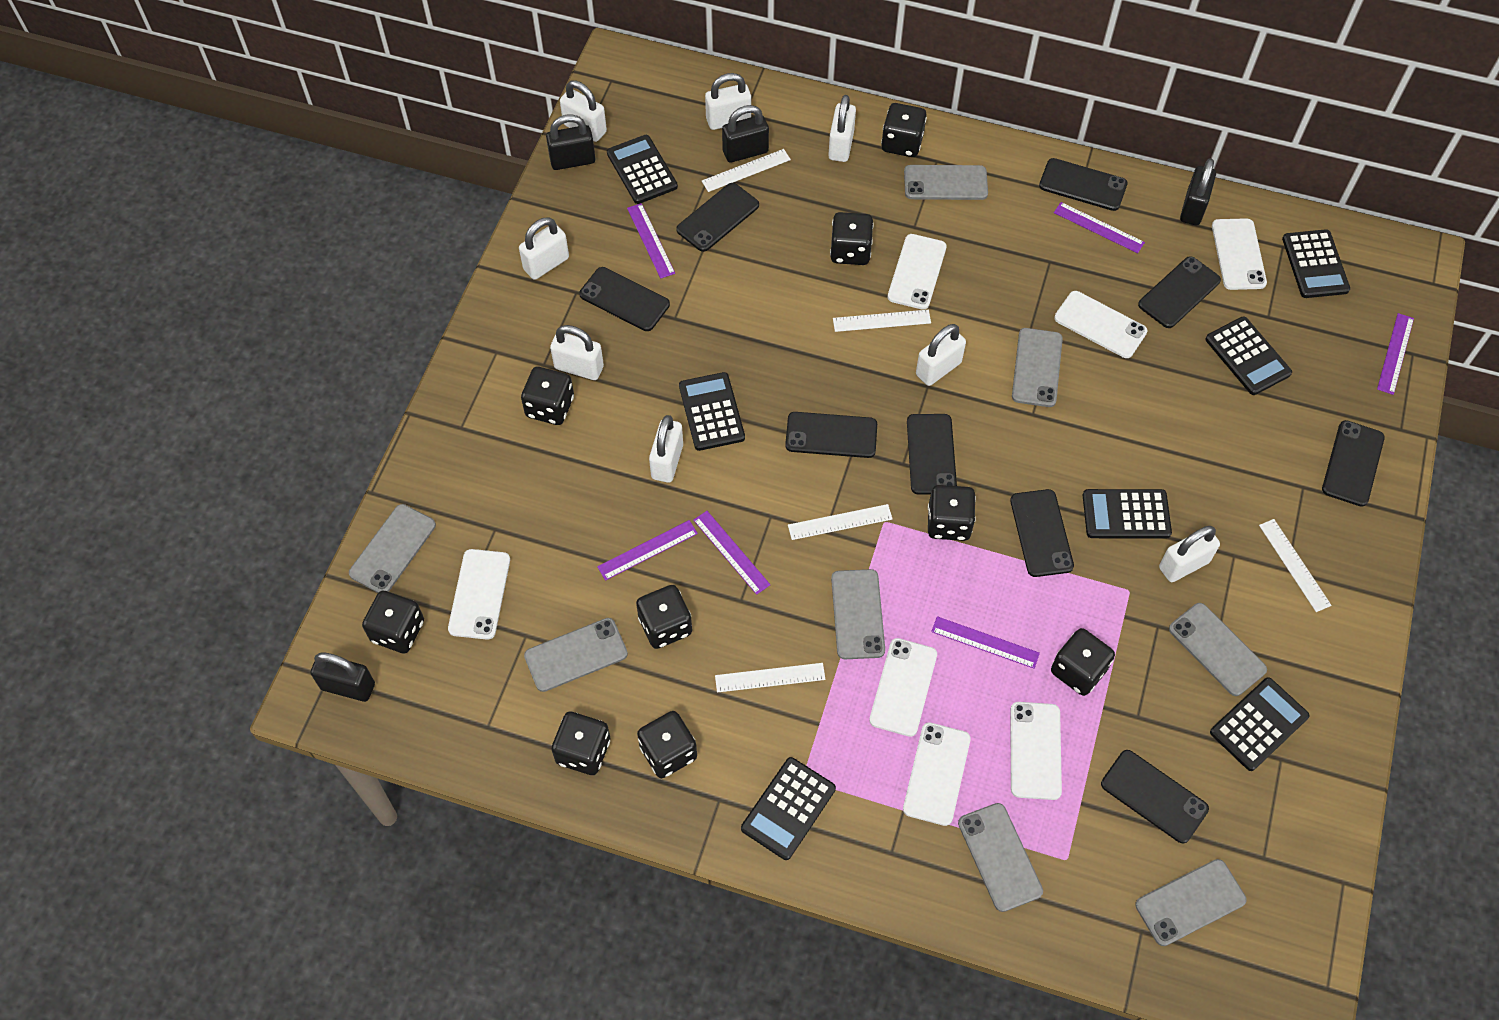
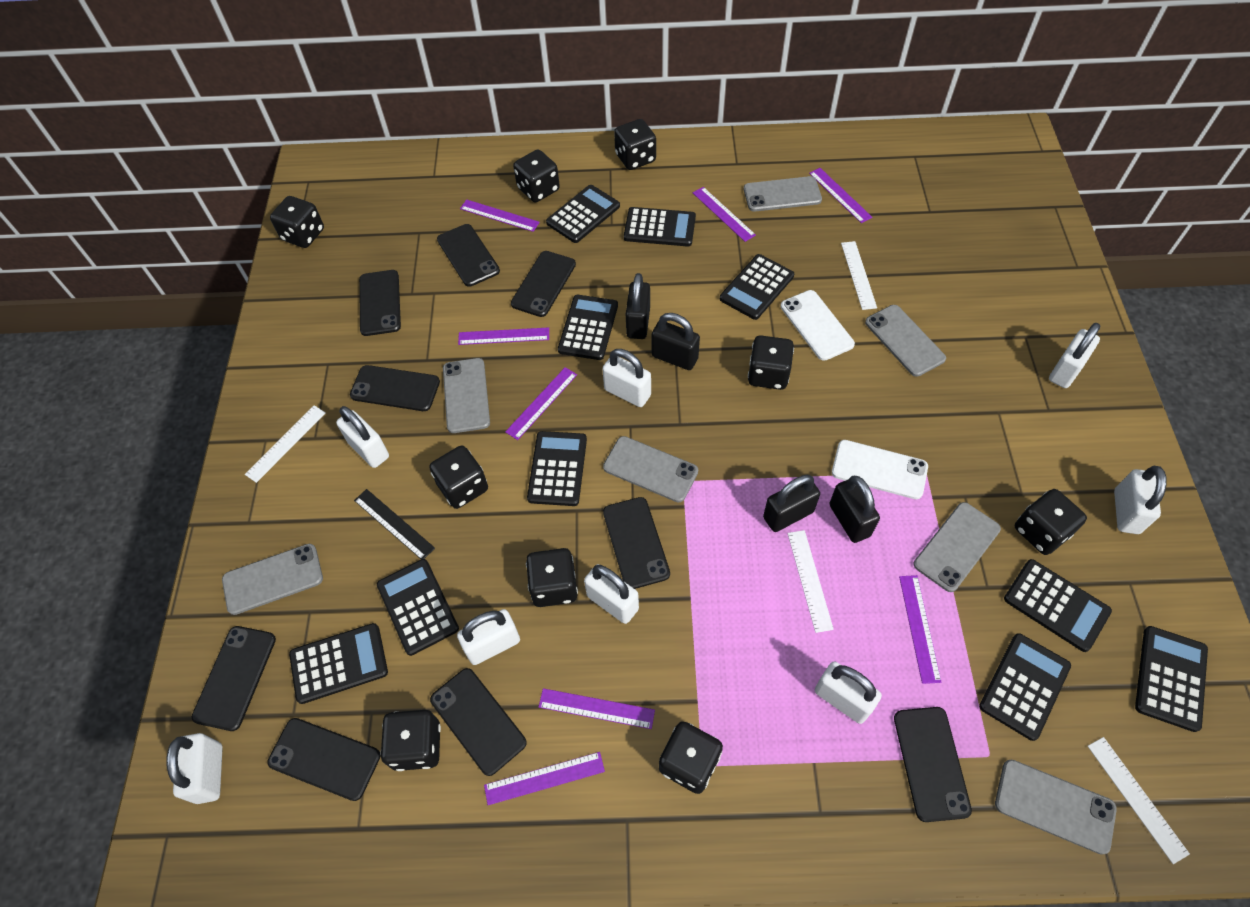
black calculator: 7 -> 10
black ruler: 0 -> 1
grey phone: 8 -> 7
purple ruler: 6 -> 8
white phone: 7 -> 2
white ruler: 5 -> 4

